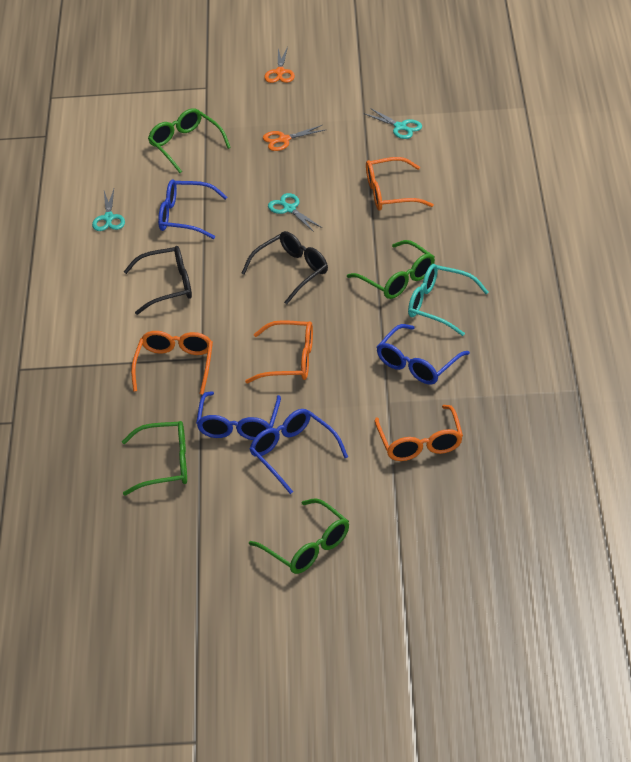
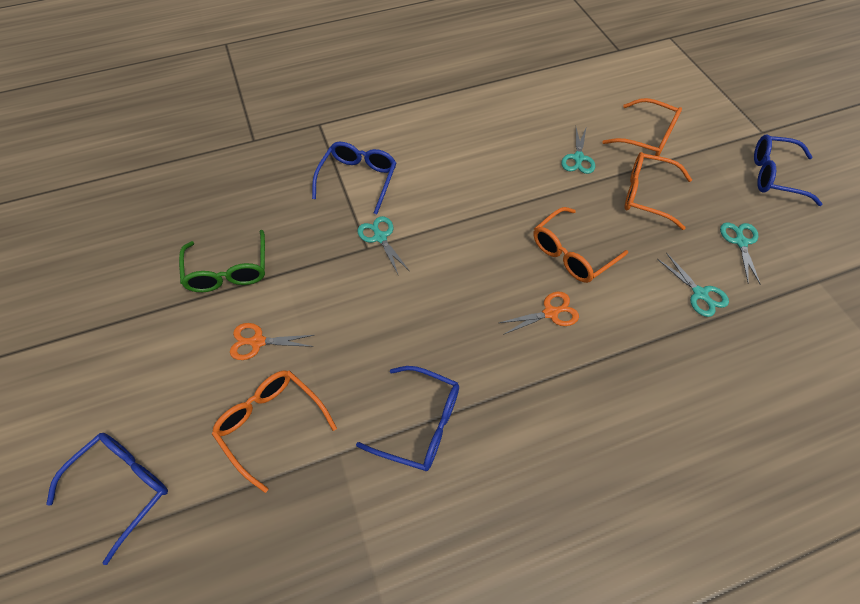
black glasses: 2 -> 0
green glasses: 4 -> 1
turquoise glasses: 1 -> 0
turquoise scissors: 3 -> 4

